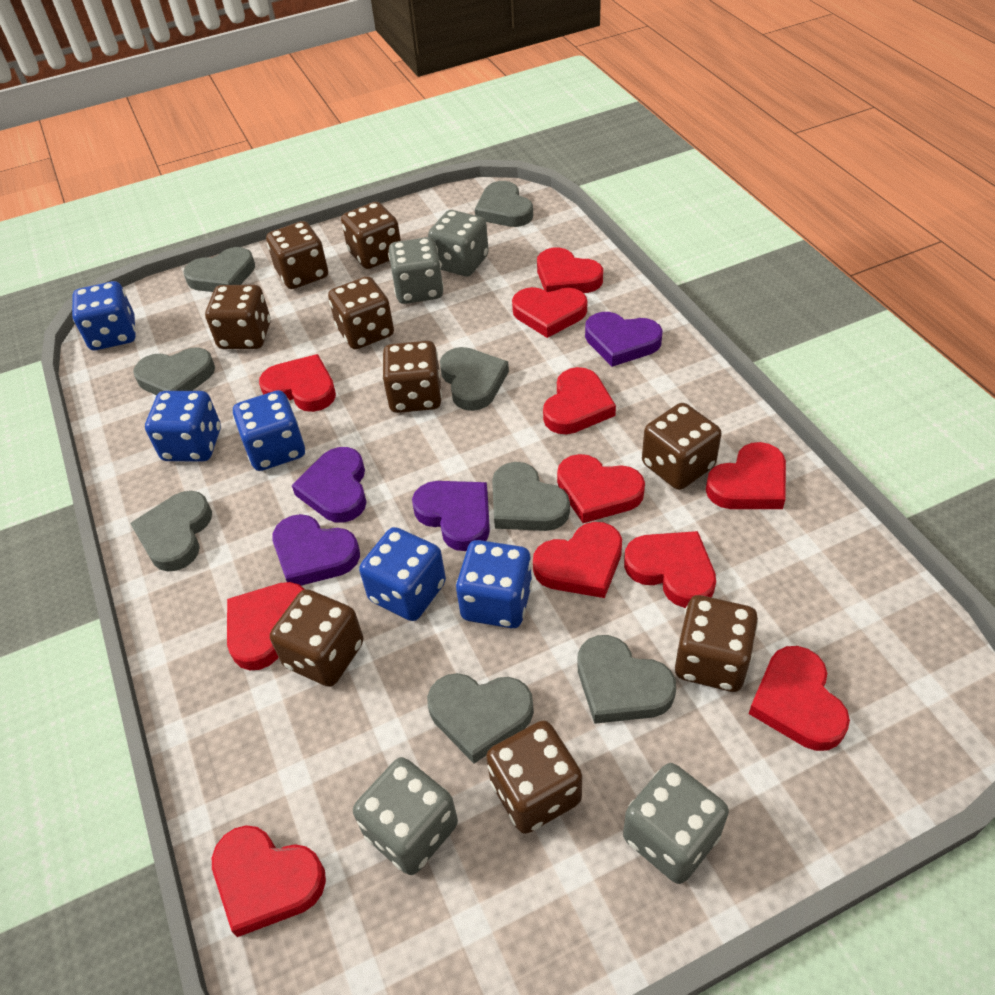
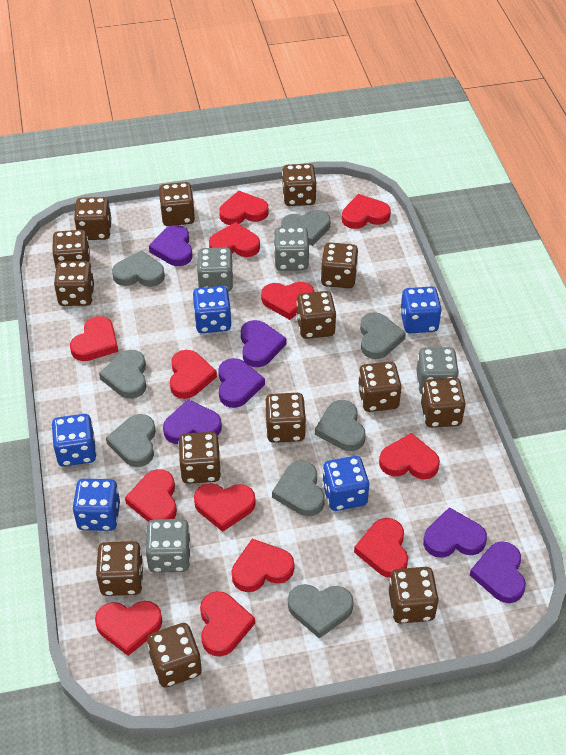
brown dice: 9 -> 14
purple heart: 4 -> 6
red heart: 11 -> 13

